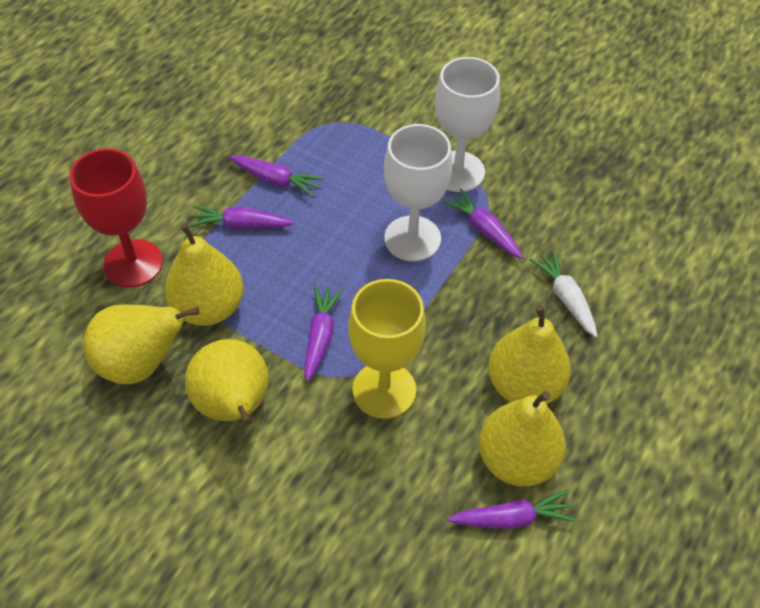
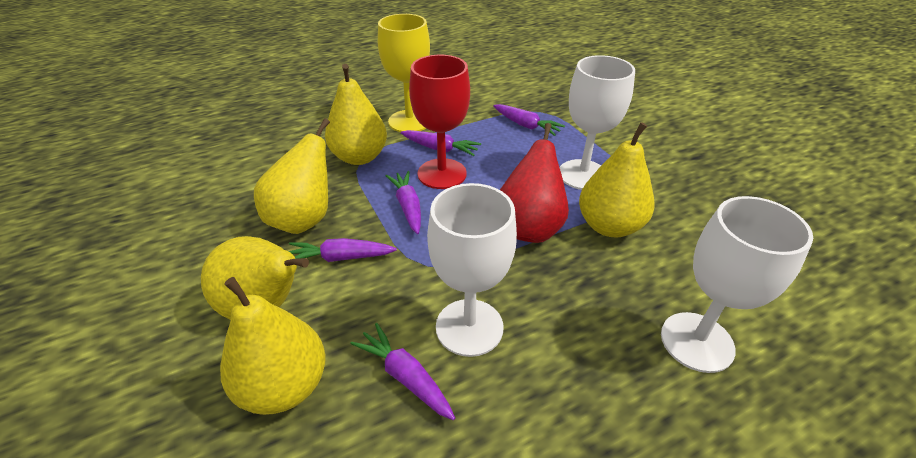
red pear: 0 -> 1
white carrot: 1 -> 0
white goblet: 2 -> 3

